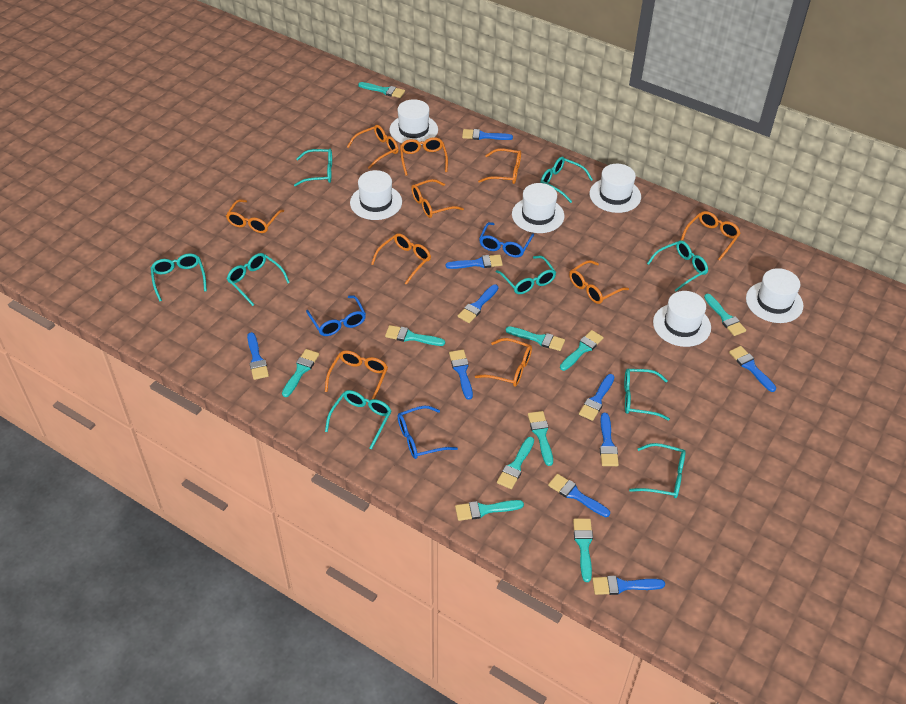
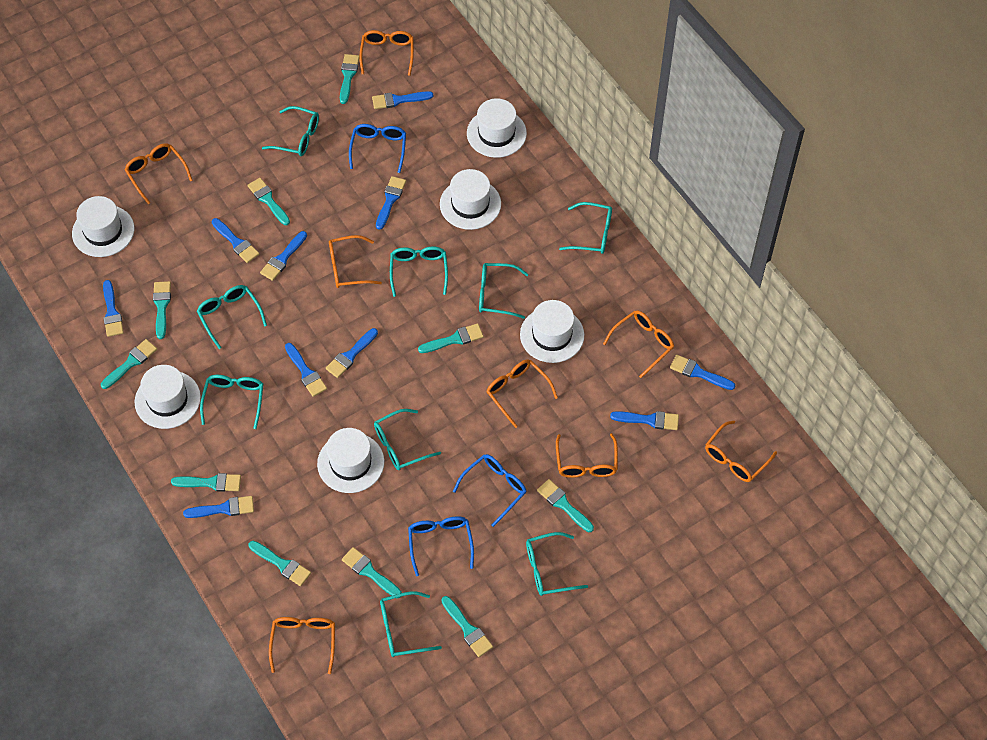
orange glasses: 10 -> 8

